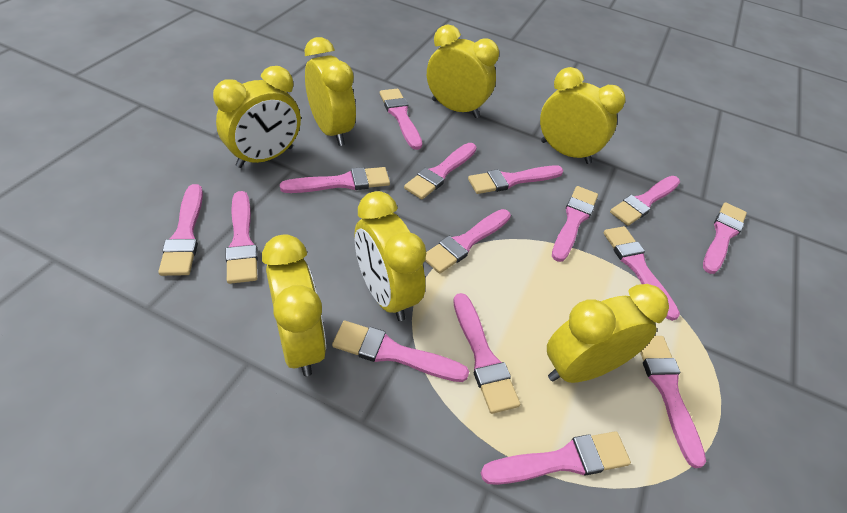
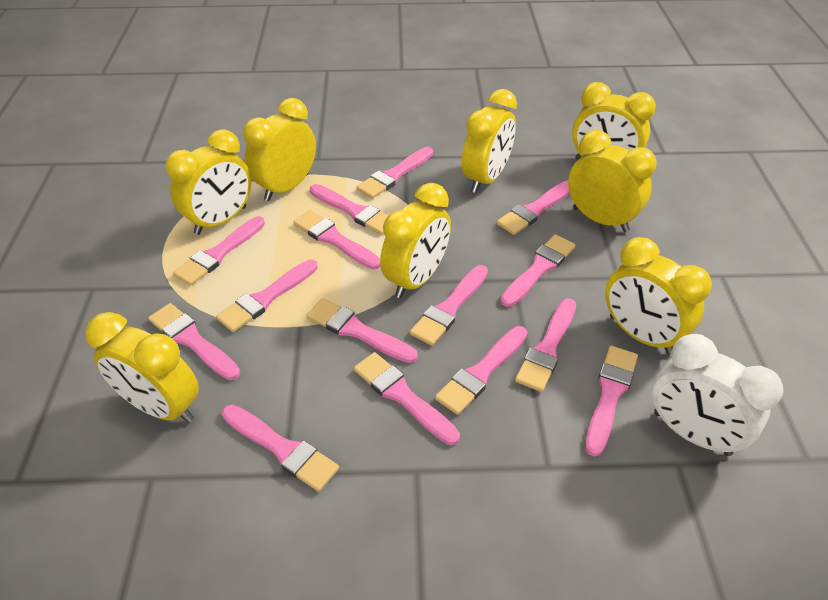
white clock: 0 -> 1
yellow clock: 7 -> 8

